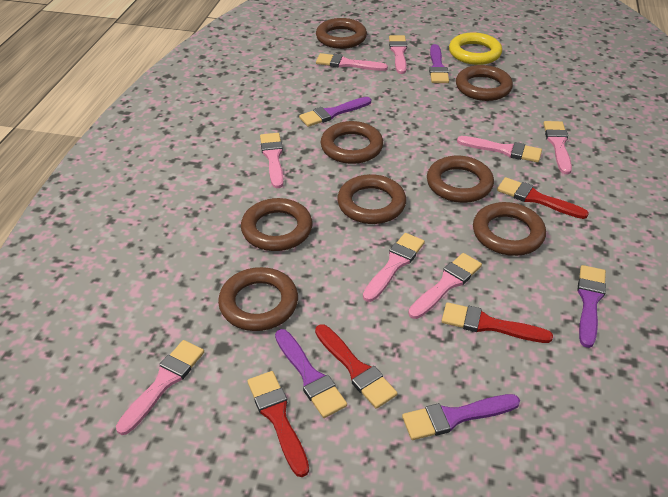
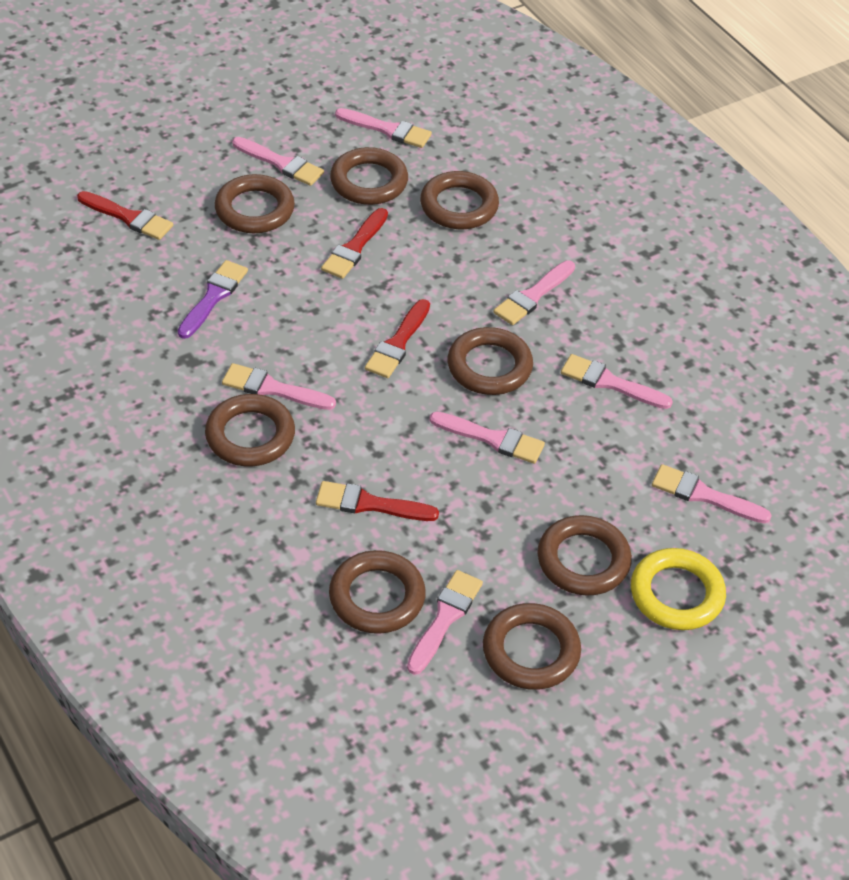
purple brush: 5 -> 1

